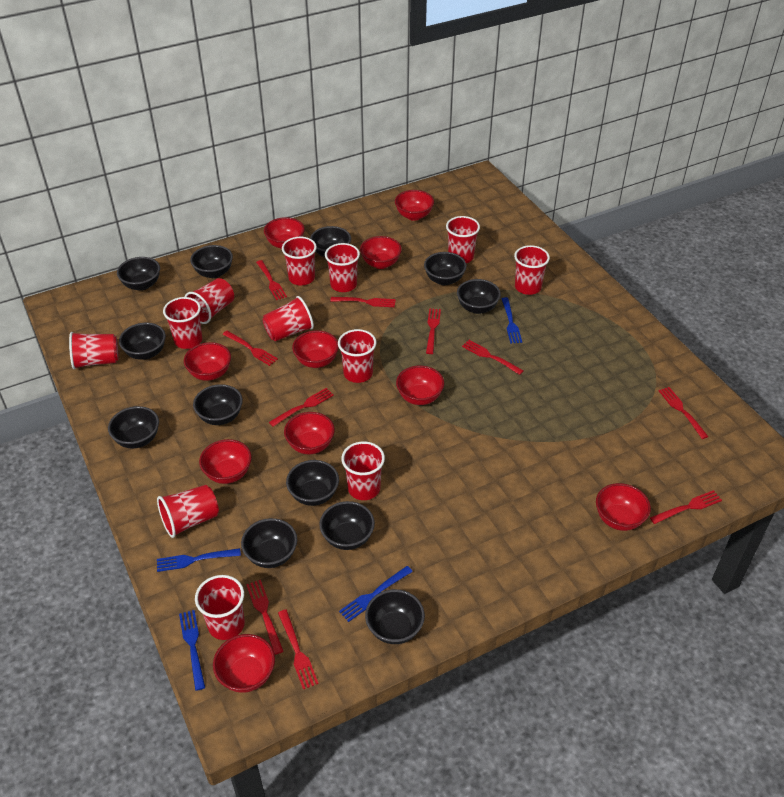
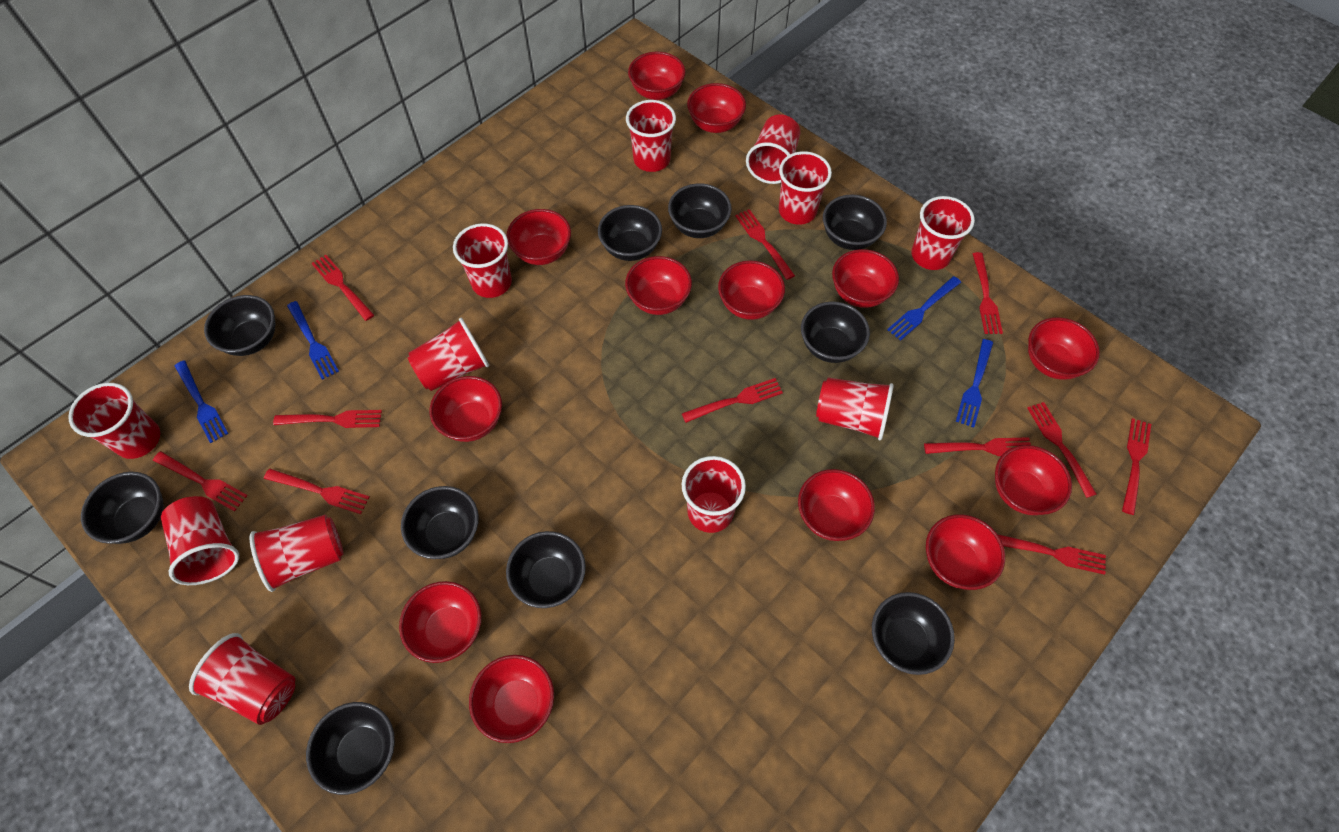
black bowl: 12 -> 10
red bowl: 10 -> 13
red fork: 10 -> 11

